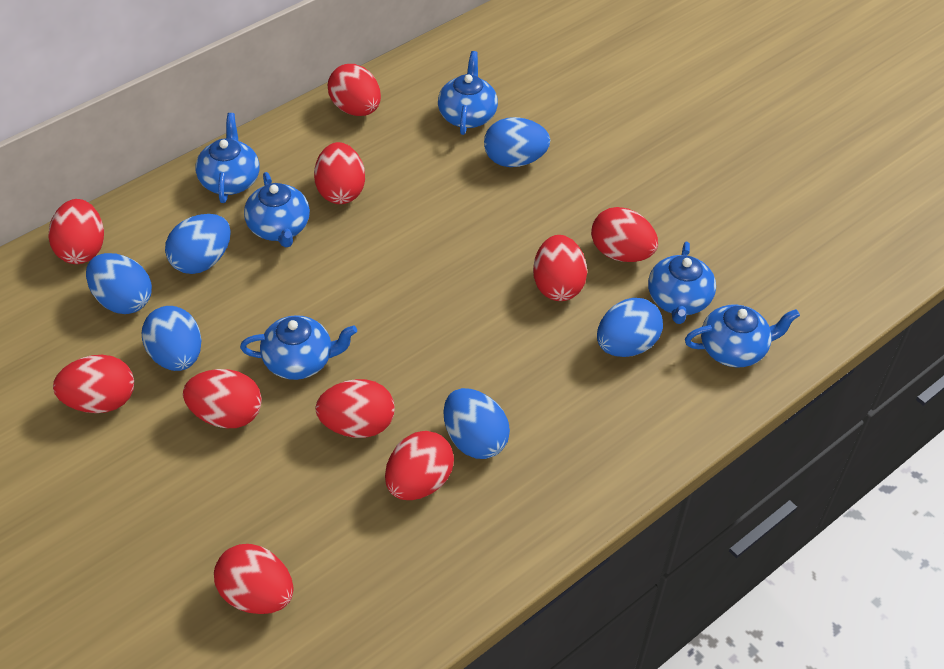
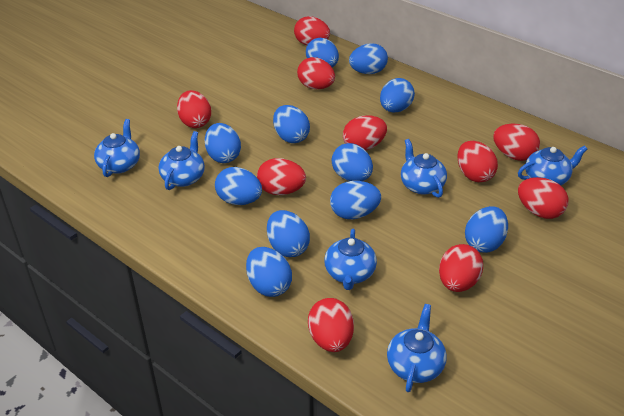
blue egg: 6 -> 11

